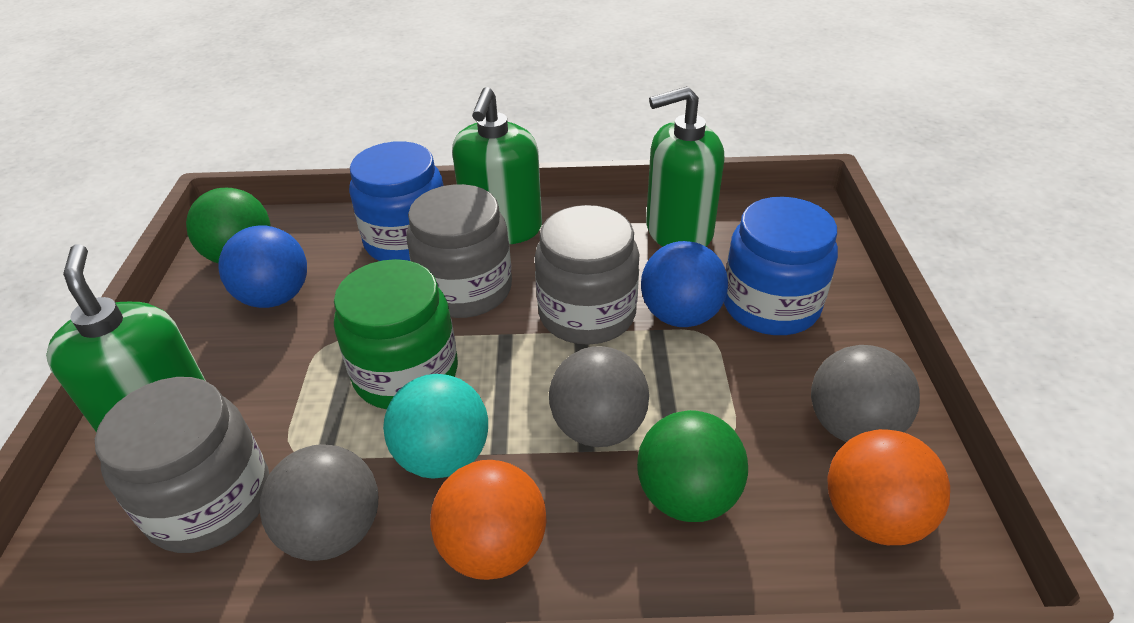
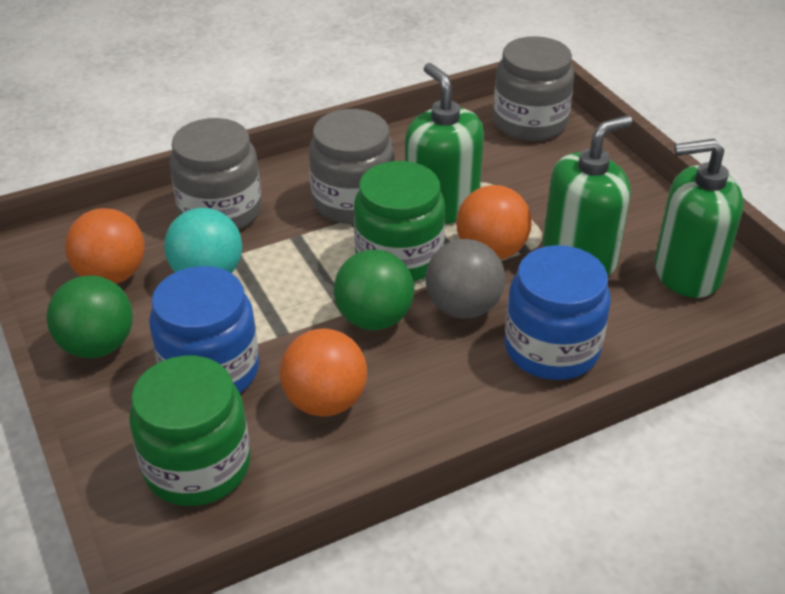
blue ball: 2 -> 0
green jar: 1 -> 2
grey ball: 3 -> 1
orange ball: 2 -> 3

